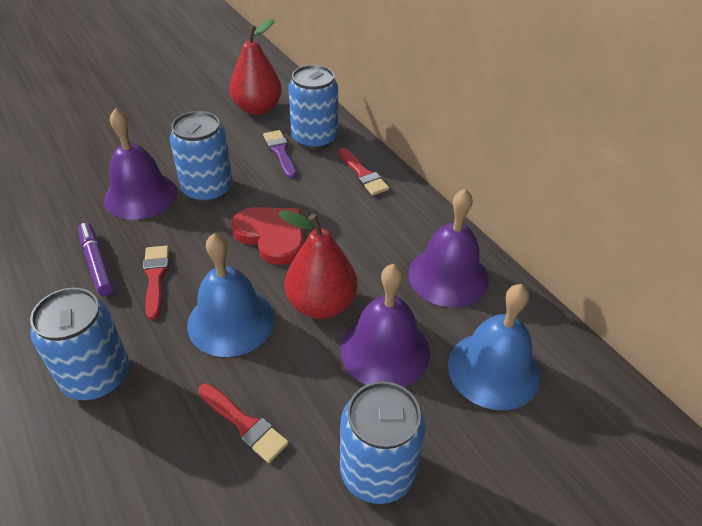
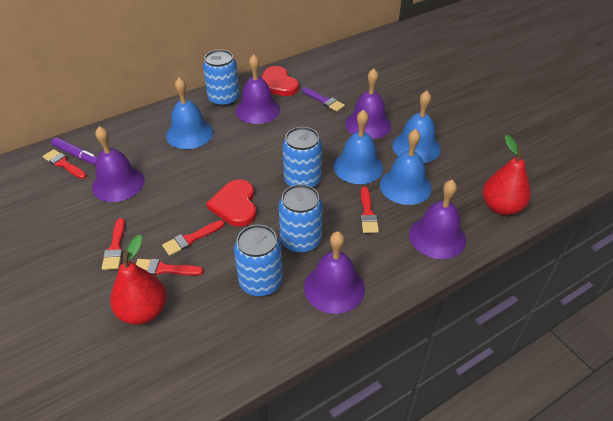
blue bell: 2 -> 4
purple bell: 3 -> 5
red brush: 3 -> 5
red heart: 1 -> 2

